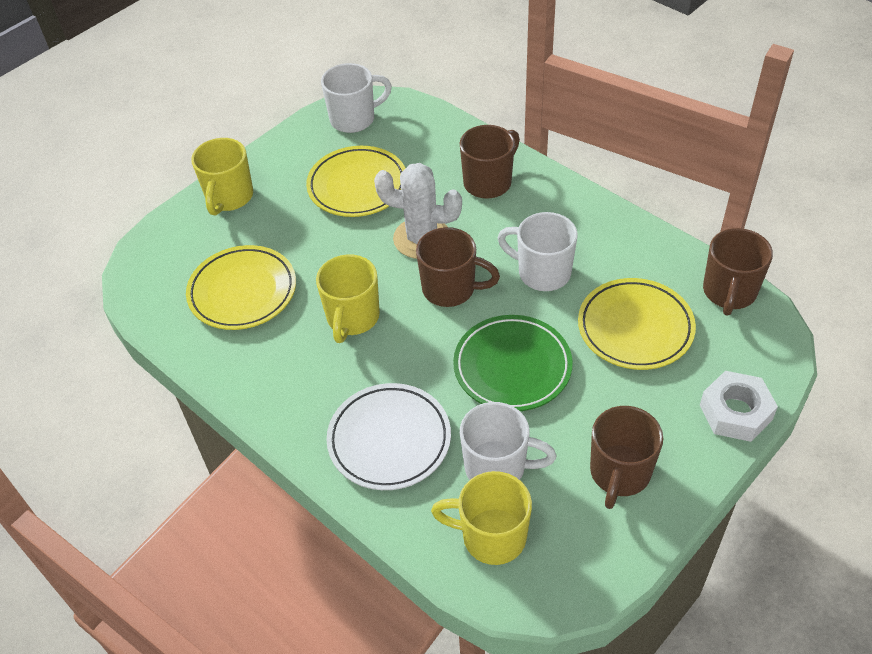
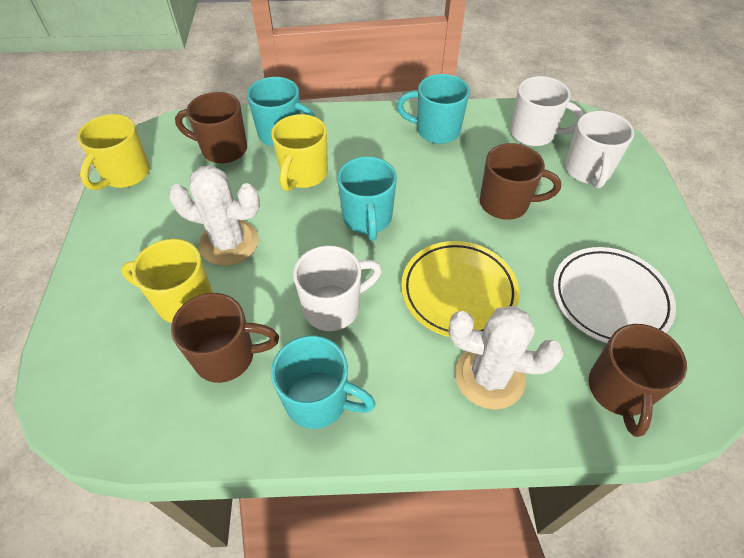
green plate: 1 -> 0
turquoise mug: 0 -> 4
white cactus: 1 -> 2
white nut: 1 -> 0
yellow plate: 3 -> 1

